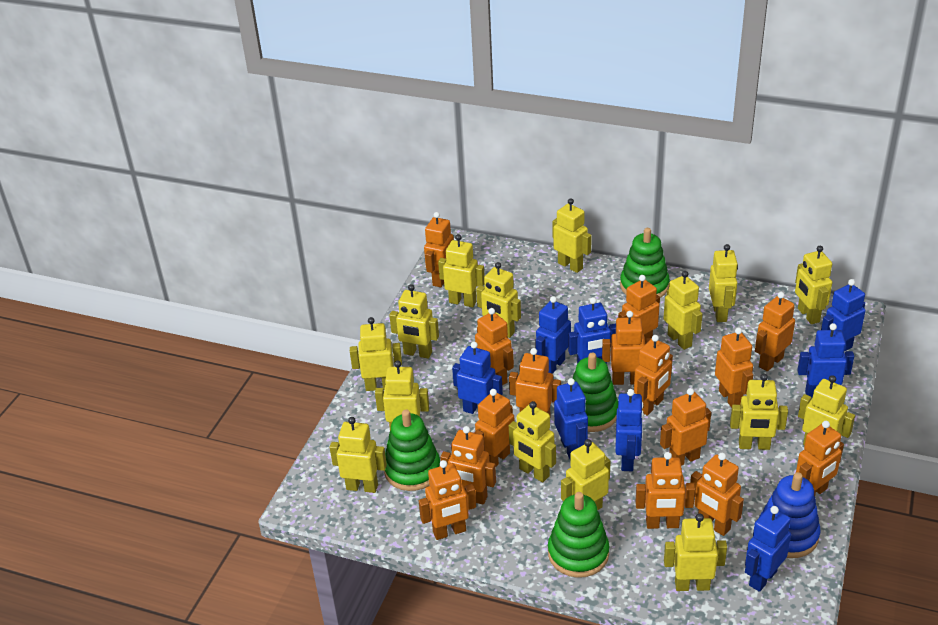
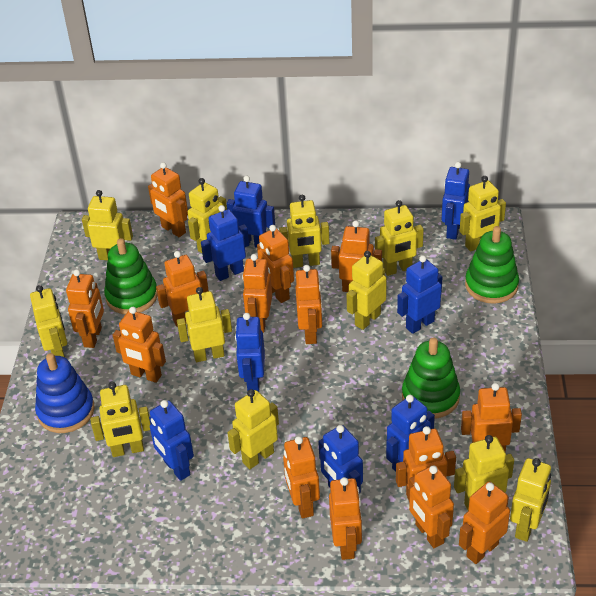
green stacking toy: 4 -> 3
orange robot: 15 -> 14
yellow robot: 15 -> 12

